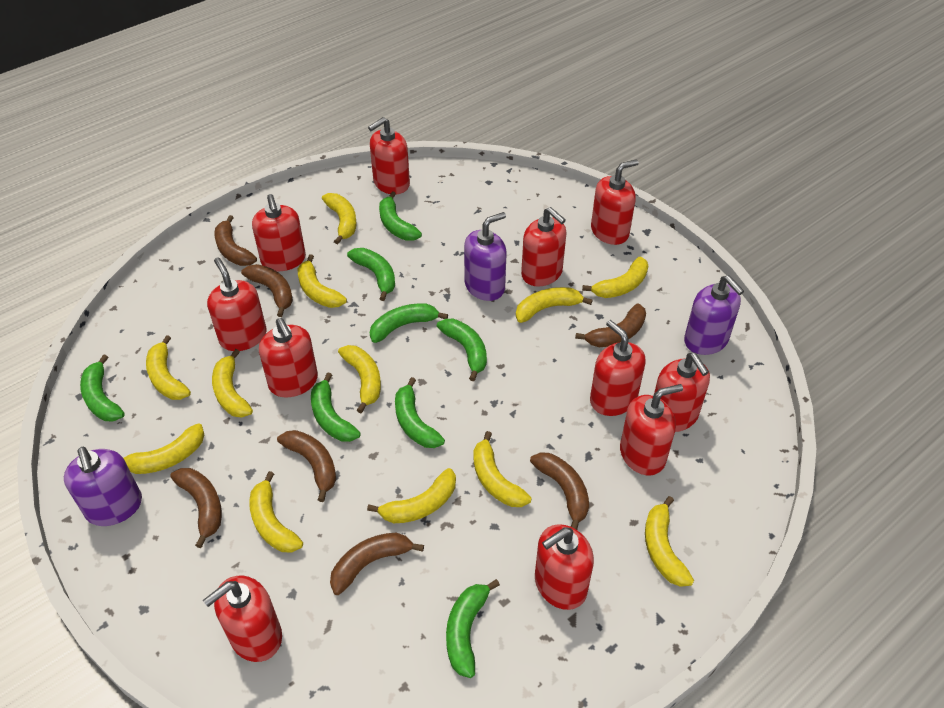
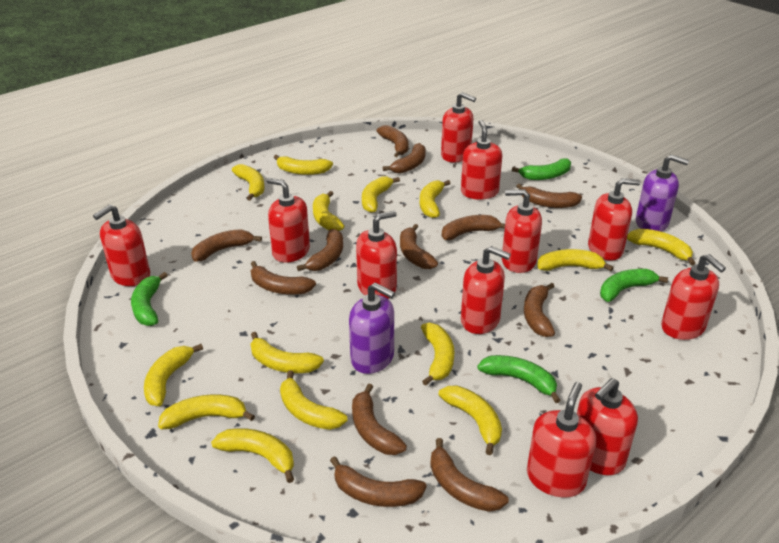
brown banana: 7 -> 12
green banana: 8 -> 4
purple soap dispenser: 3 -> 2
yellow banana: 12 -> 14

